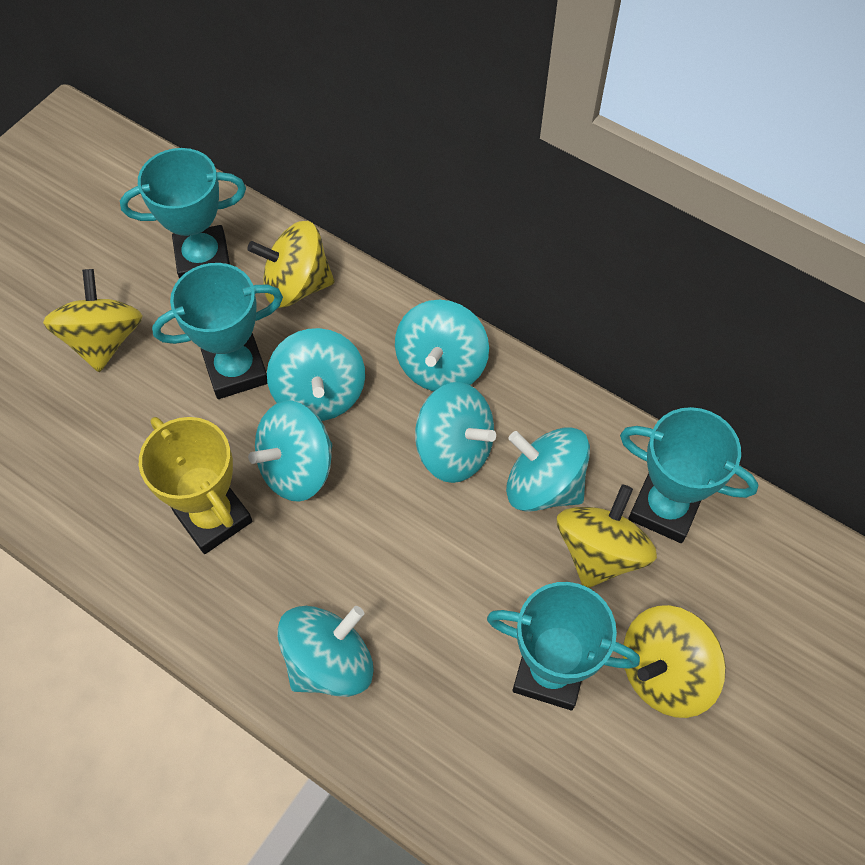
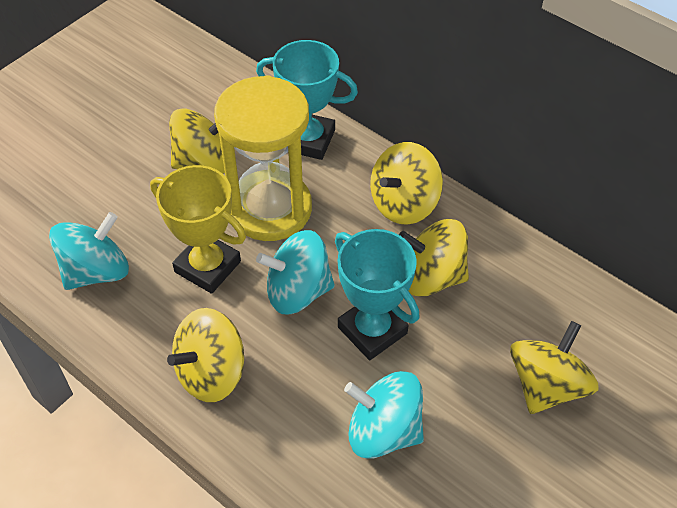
turquoise spinning top: 6 -> 3
turquoise trophy: 4 -> 2
yellow hourglass: 0 -> 1
yellow spinning top: 4 -> 5

